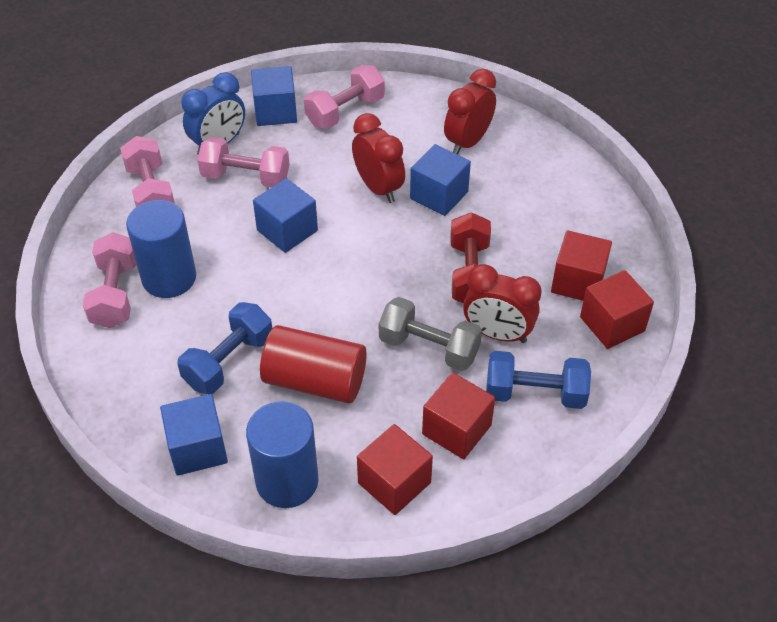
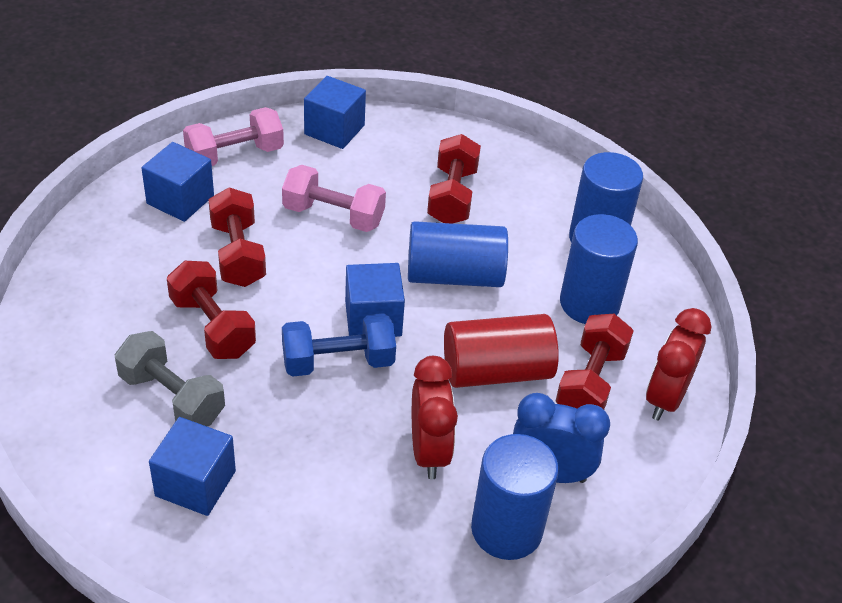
blue cylinder: 2 -> 4
blue dumbbell: 2 -> 1
pink dumbbell: 4 -> 2
red clock: 3 -> 2
red cube: 4 -> 0
red dumbbell: 1 -> 4

